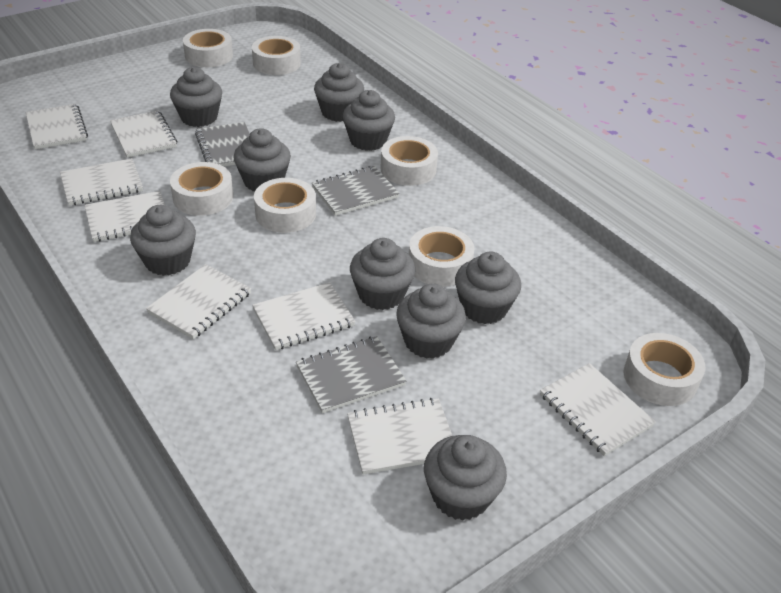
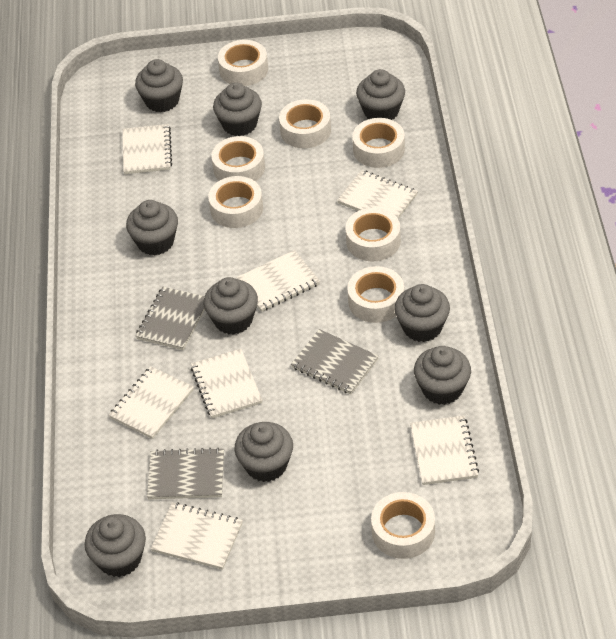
white notebook: 8 -> 7
white tape: 7 -> 8

